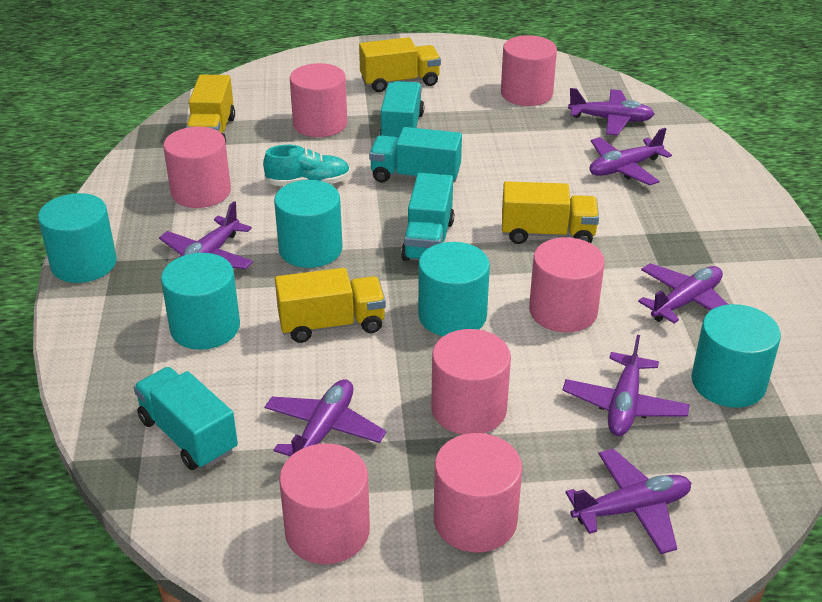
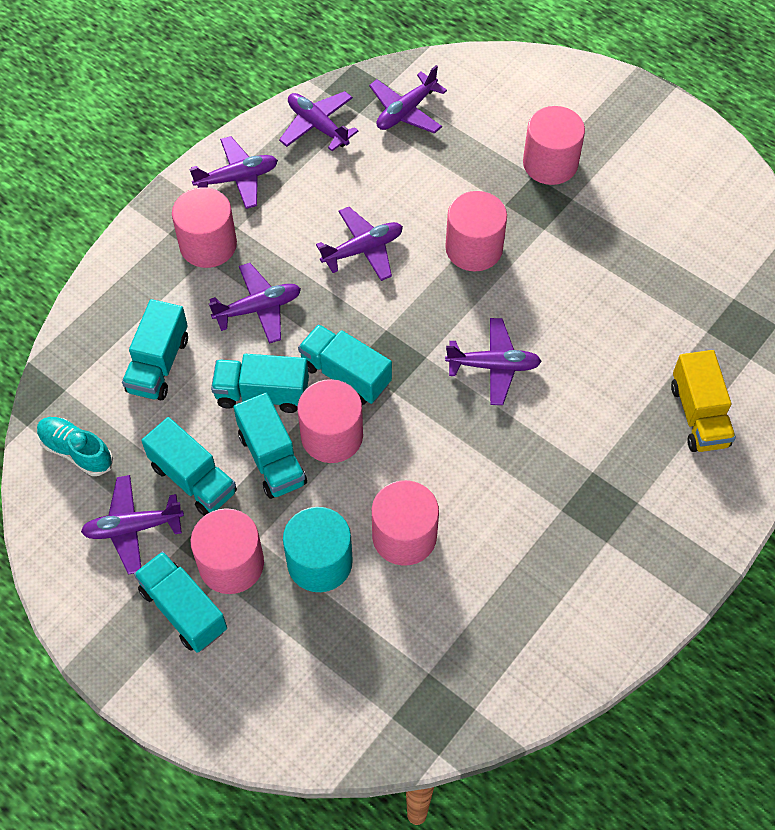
pink cylinder: 7 -> 6
turquoise cylinder: 5 -> 1
turquoise truck: 4 -> 6
yellow truck: 4 -> 1

